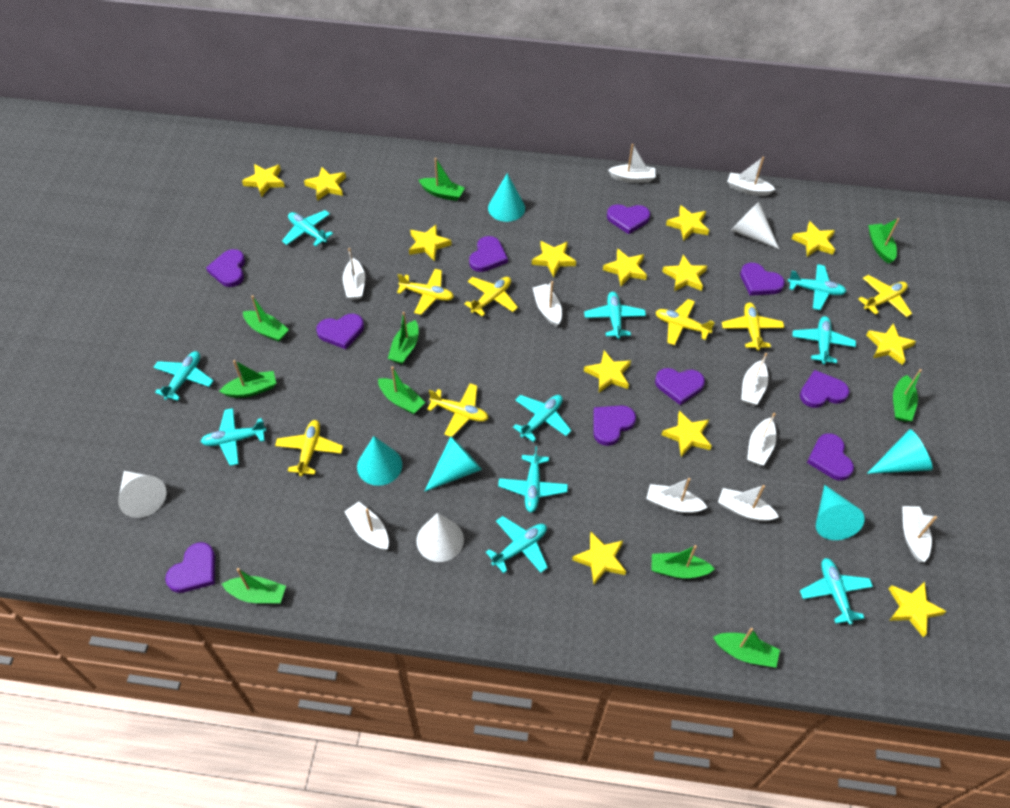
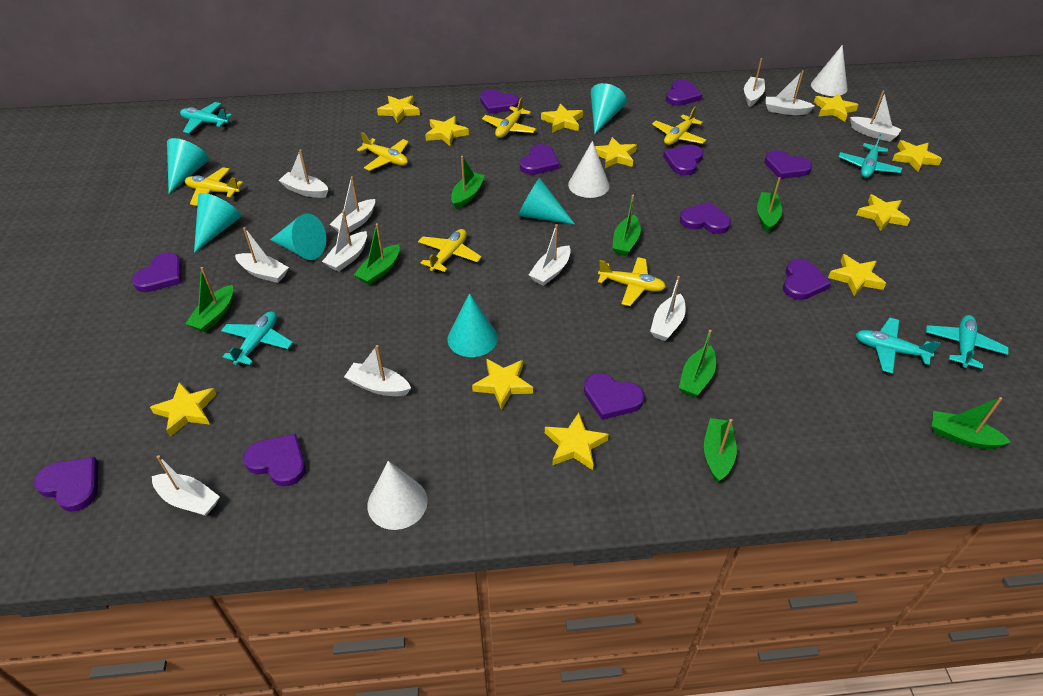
green boat: 10 -> 8
purple heart: 10 -> 11
turquoise cone: 5 -> 6
turquoise plane: 10 -> 5
white boat: 10 -> 11
yellow plane: 7 -> 6
yellow star: 13 -> 11

